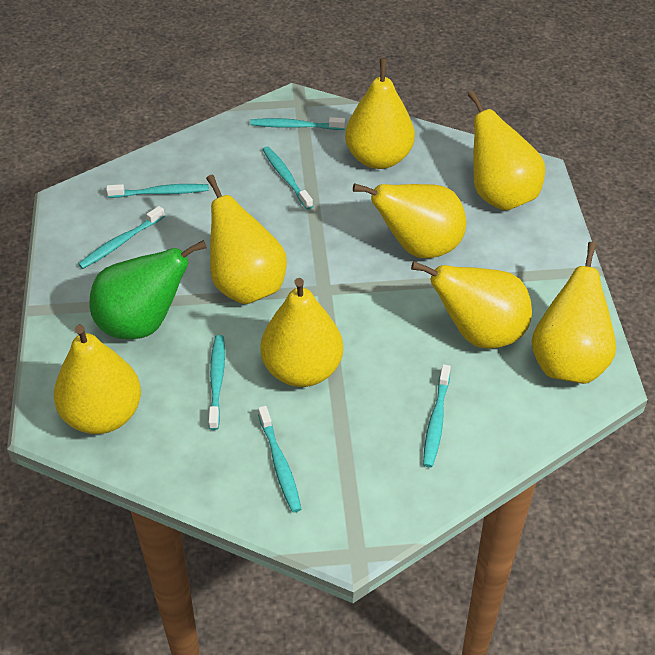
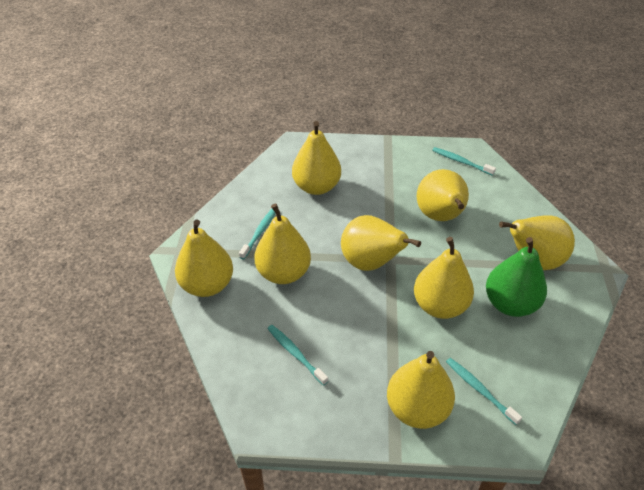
turquoise toothbrush: 7 -> 4

